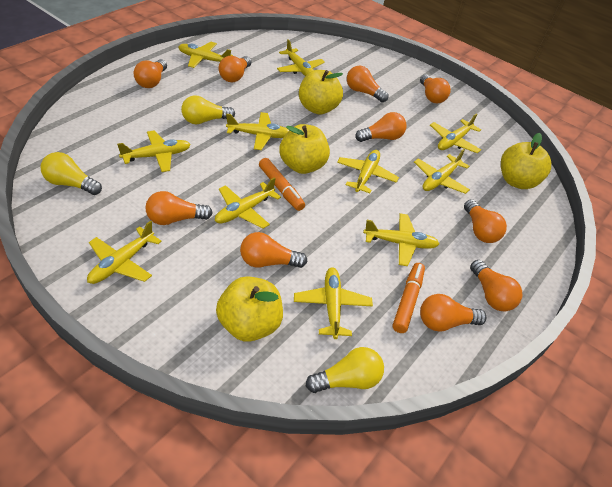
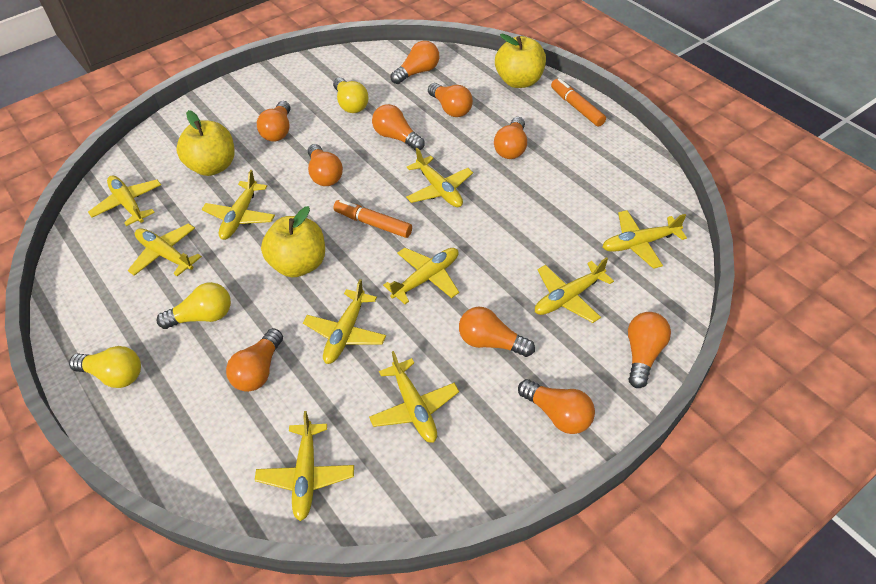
yellow apple: 4 -> 3
yellow plane: 11 -> 10

